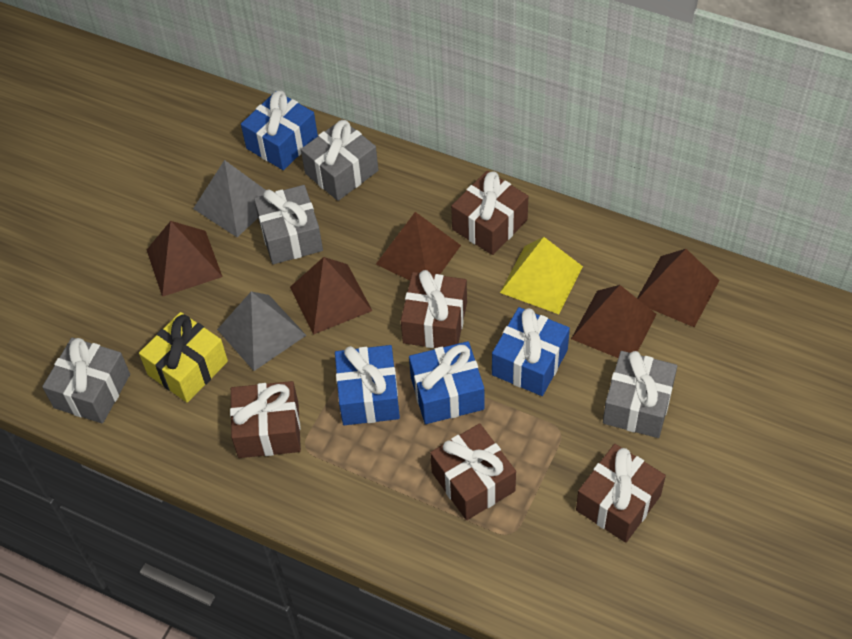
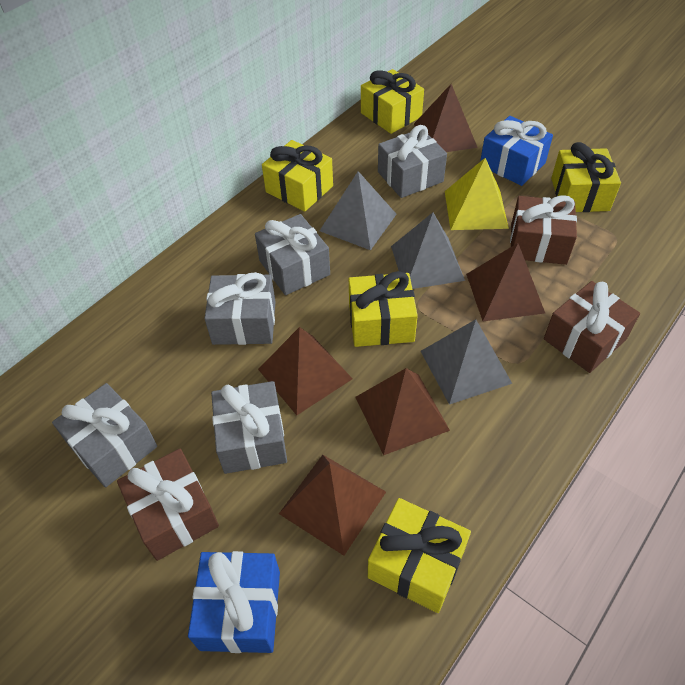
blue gift: 4 -> 2
brown gift: 5 -> 3
grey gift: 4 -> 5
grey pyramid: 2 -> 3
yellow gift: 1 -> 5

